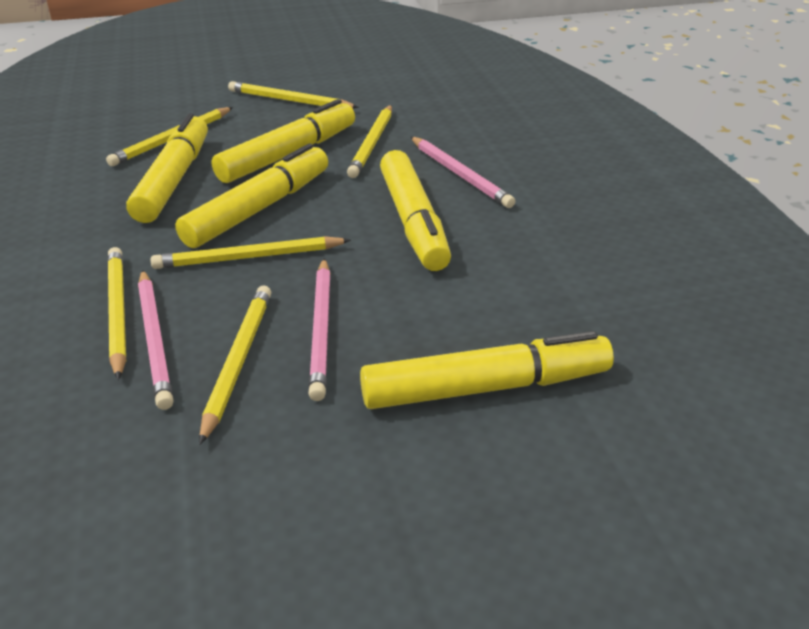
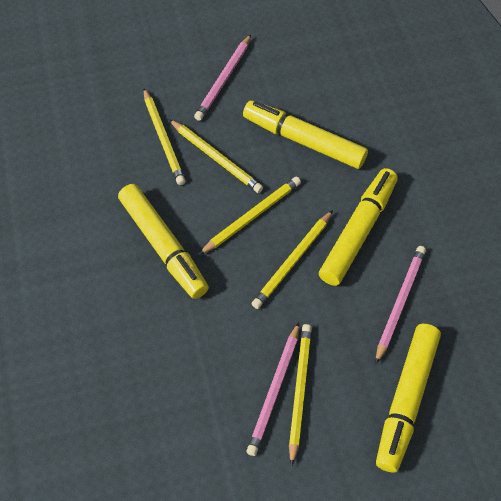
yellow marker: 5 -> 4
yellow pencil: 6 -> 5

